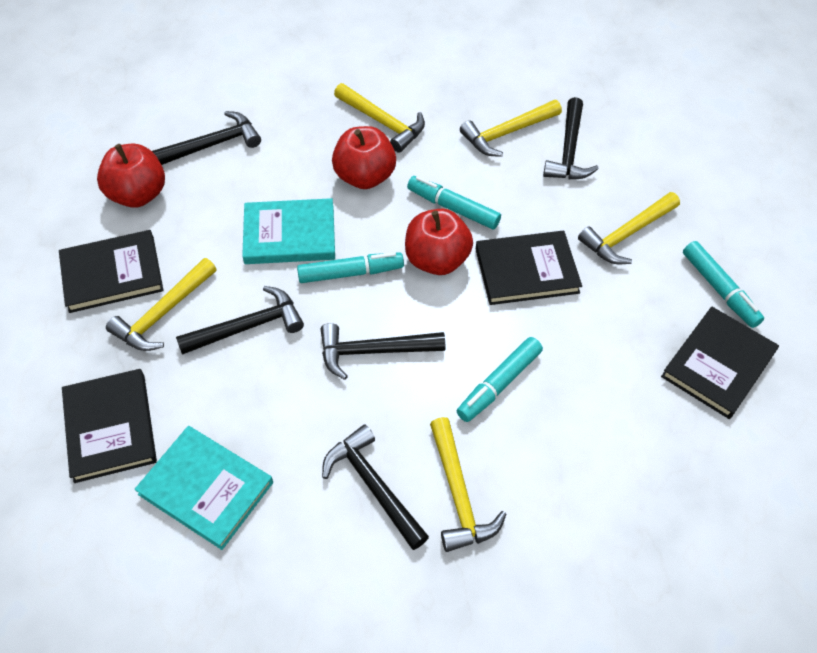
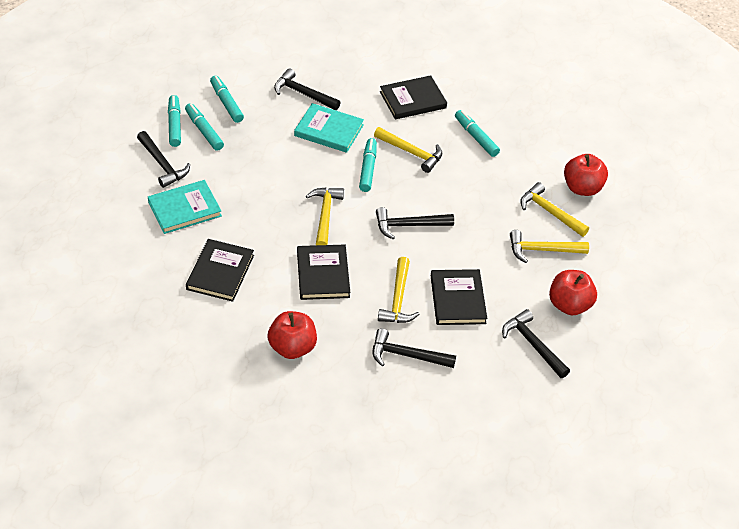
turquoise marker: 4 -> 5

